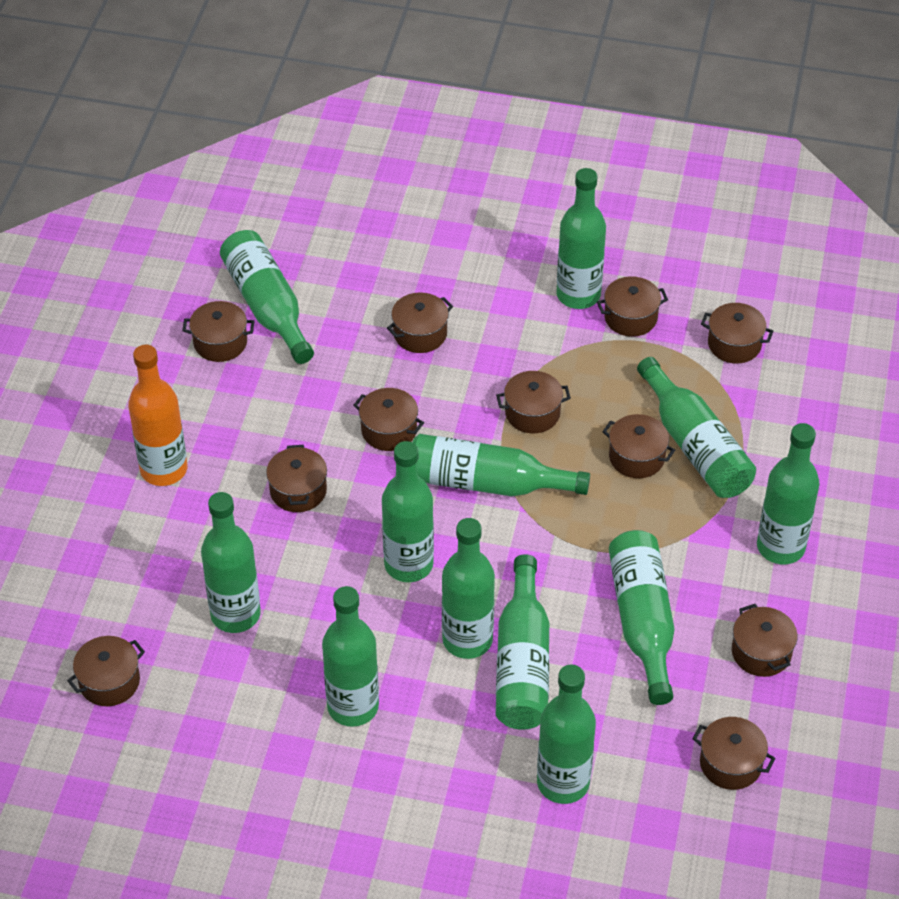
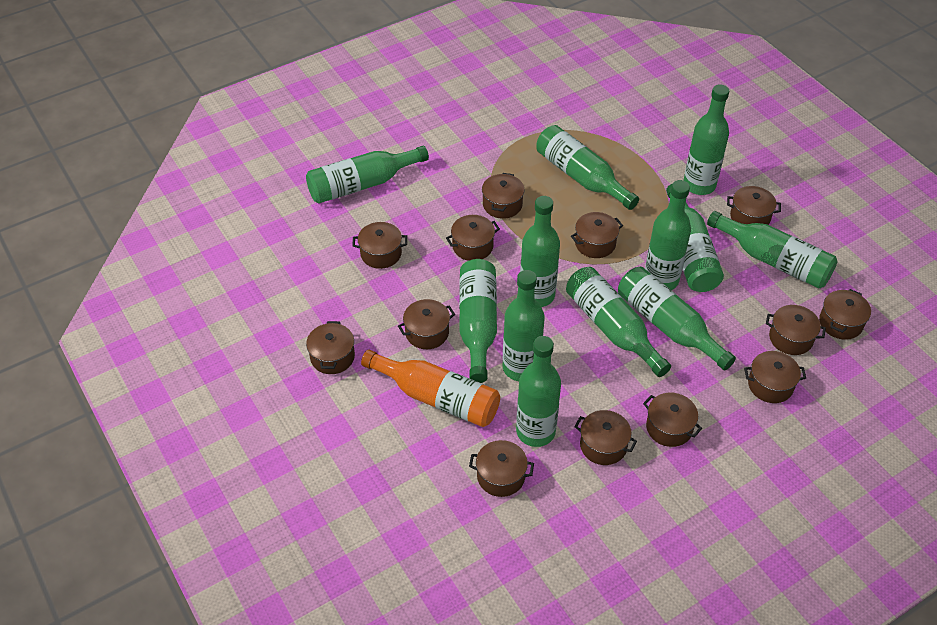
brown pot: 11 -> 13

